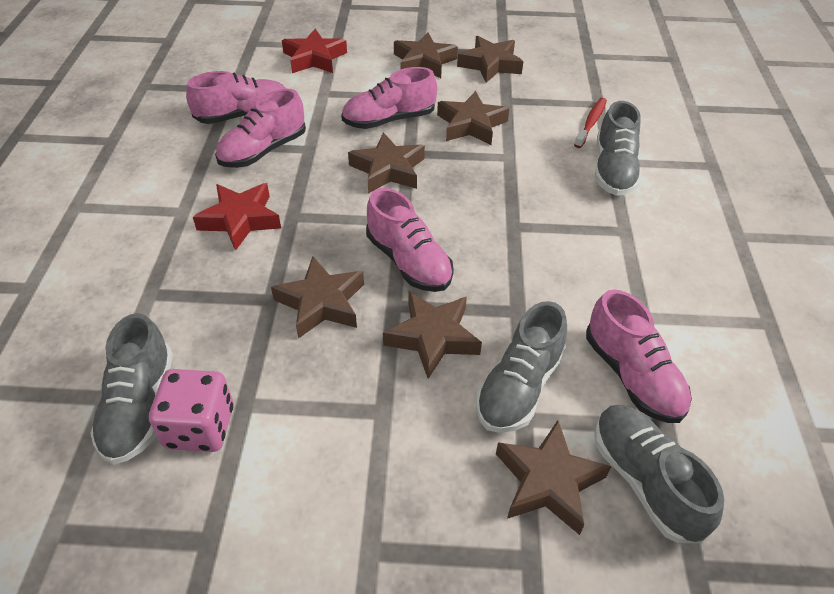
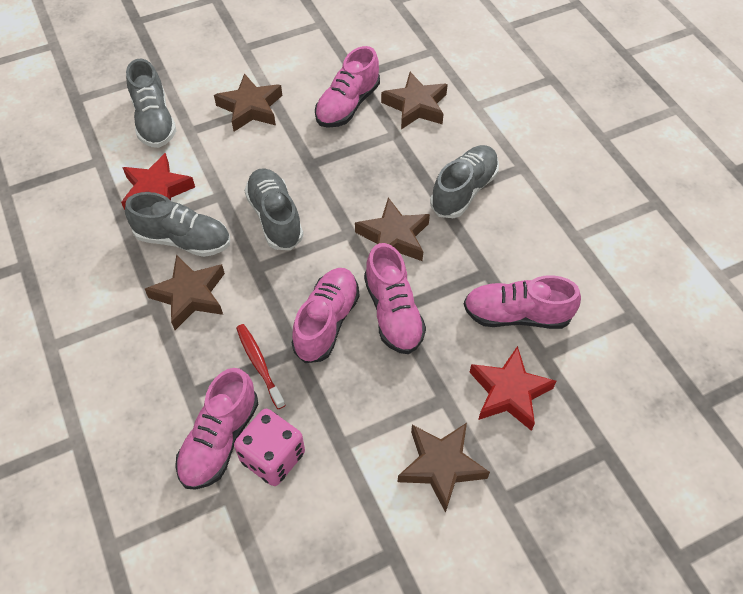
brown star: 7 -> 5

